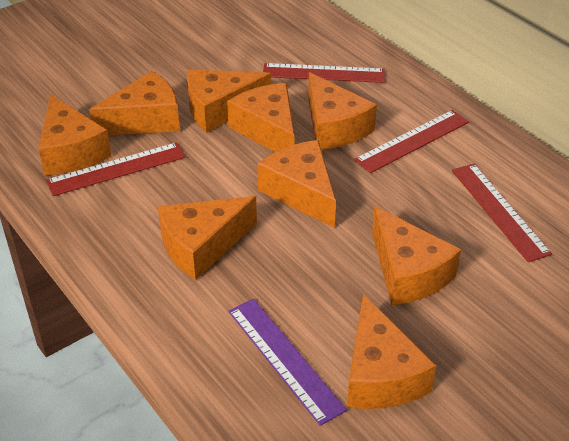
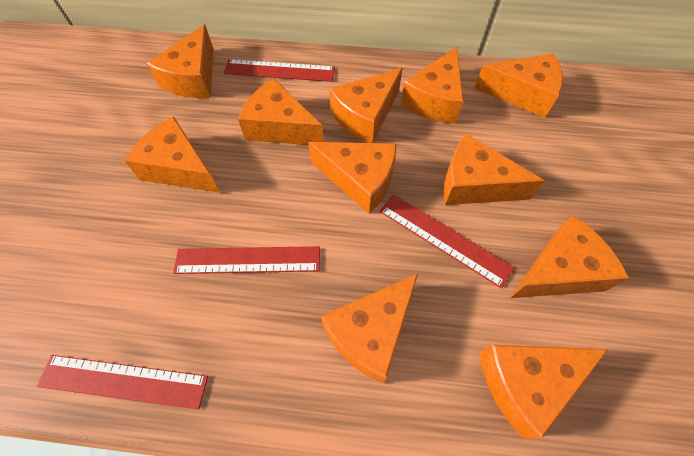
orange cheese: 9 -> 11
purple ruler: 1 -> 0

